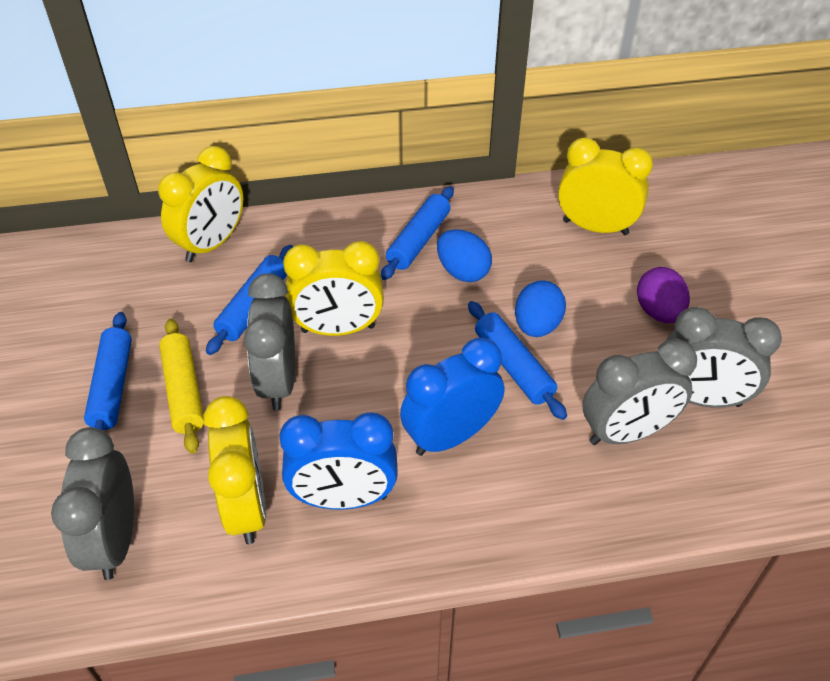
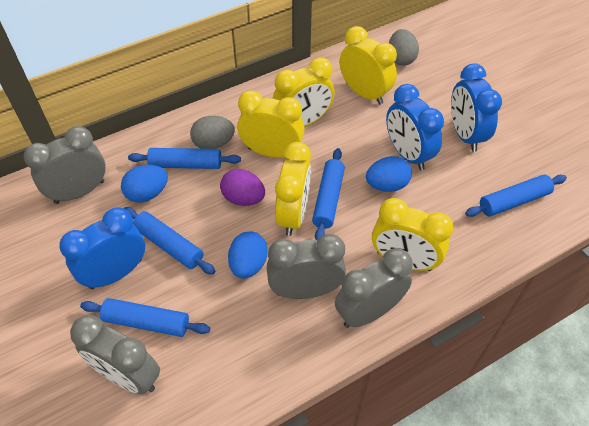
blue clock: 2 -> 3
blue egg: 2 -> 3
blue rolling pin: 4 -> 5
grey egg: 0 -> 2
yellow clock: 4 -> 5
yellow rolling pin: 1 -> 0

